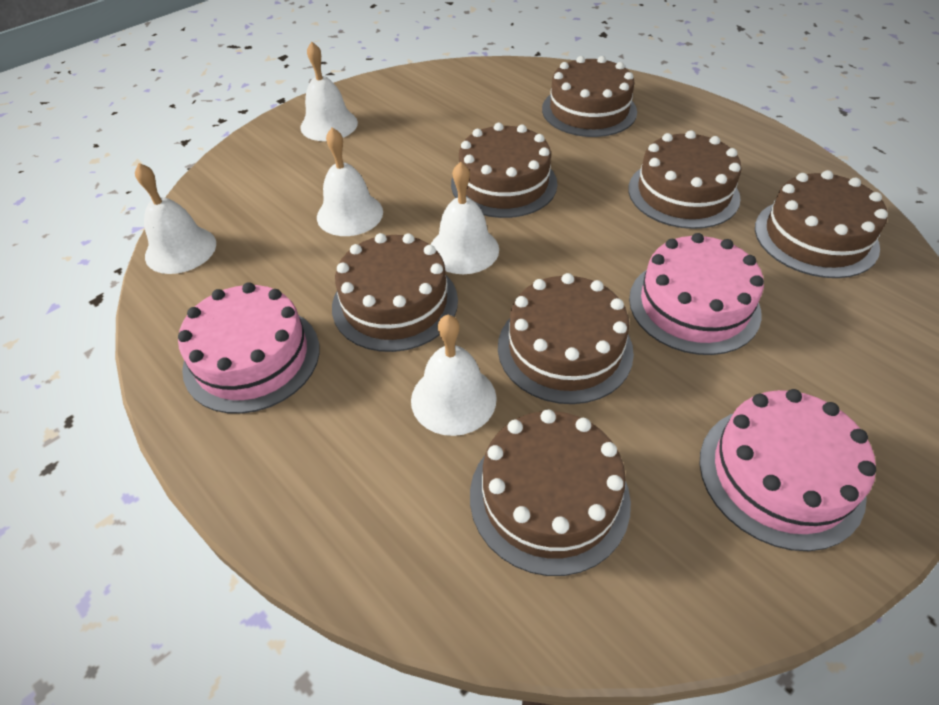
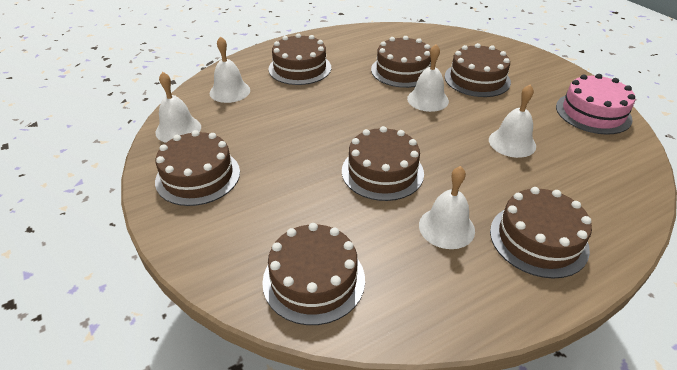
pink cake: 3 -> 1

